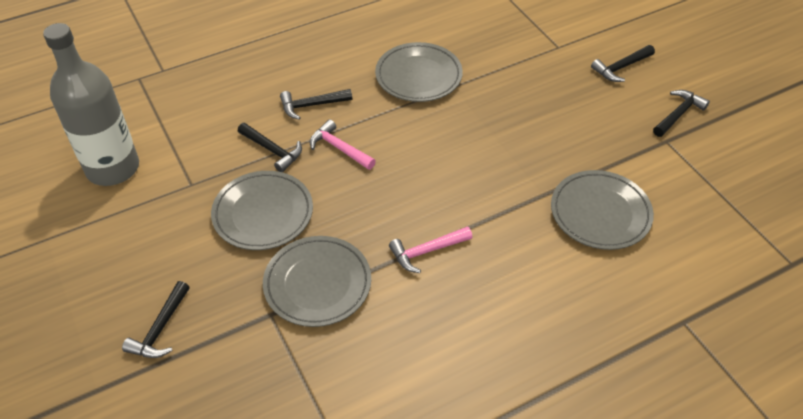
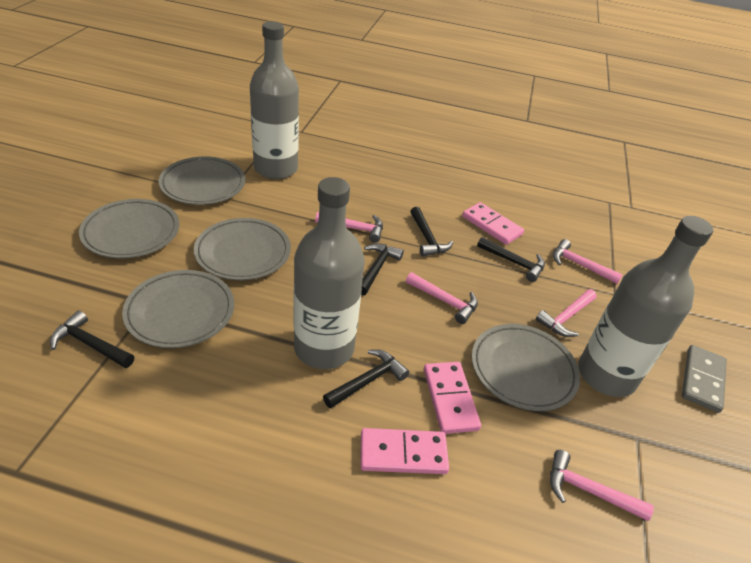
grey bottle: 1 -> 3
grey domino: 0 -> 1
grey plate: 4 -> 5
pink domino: 0 -> 3
pink hammer: 2 -> 5

